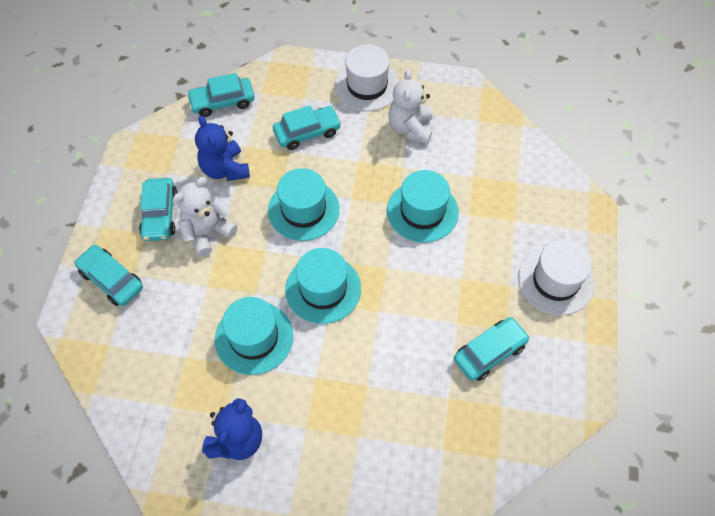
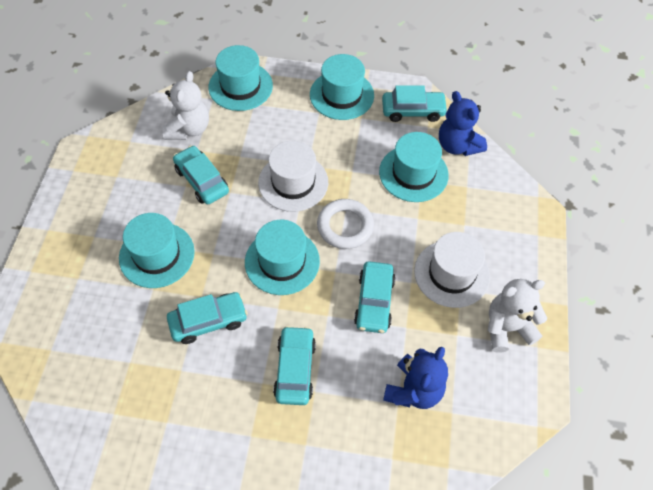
turquoise hat: 4 -> 5
white ring: 0 -> 1

